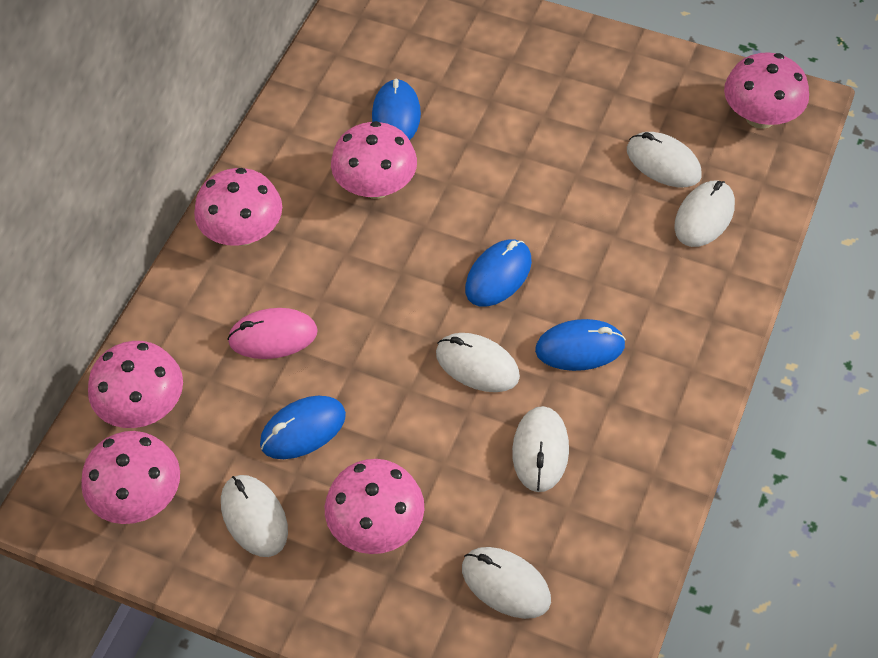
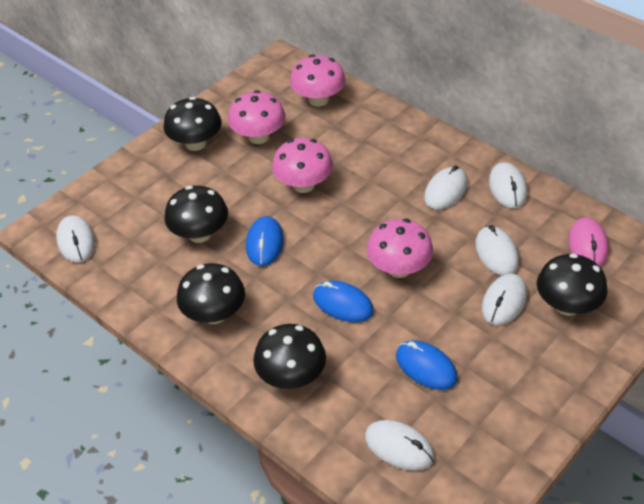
black mushroom: 0 -> 5
blue mouse: 4 -> 3
pink mushroom: 6 -> 4

